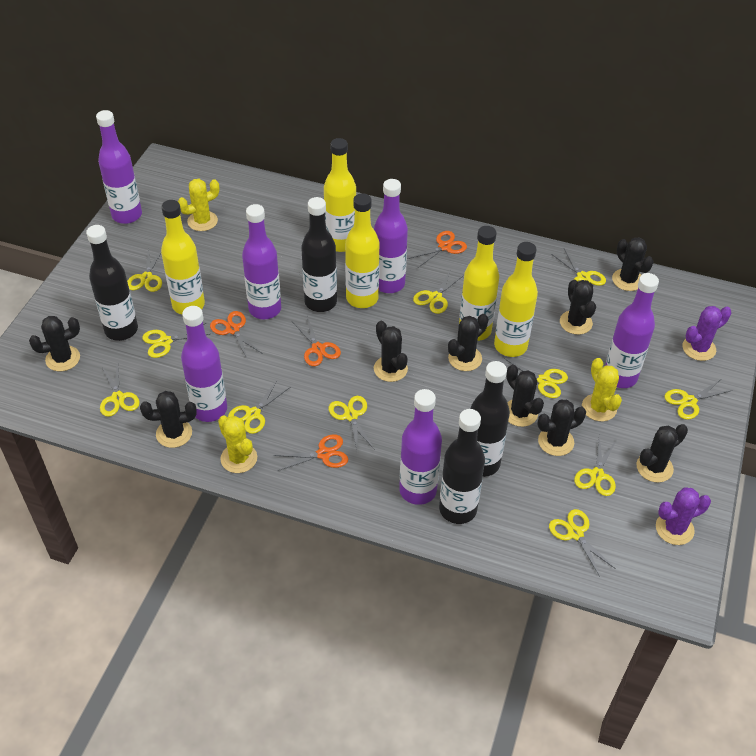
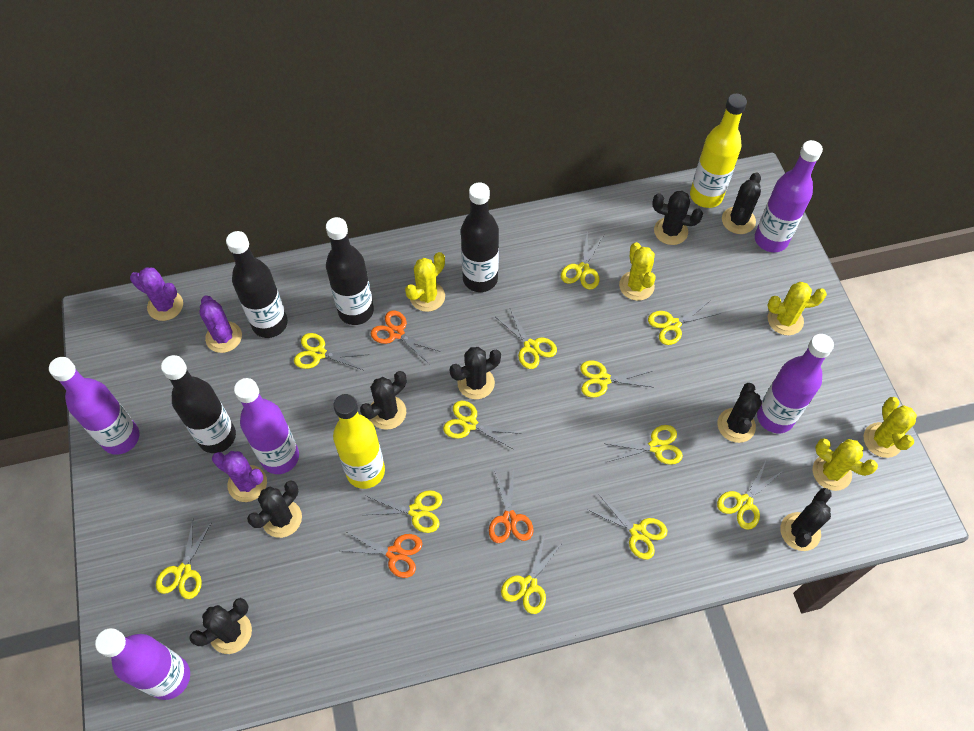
black cactus: 9 -> 8
orange scissors: 4 -> 3
purple bottle: 6 -> 5
purple cactus: 2 -> 3
yellow bottle: 5 -> 2
yellow cactus: 3 -> 5
yellow scissors: 11 -> 12

